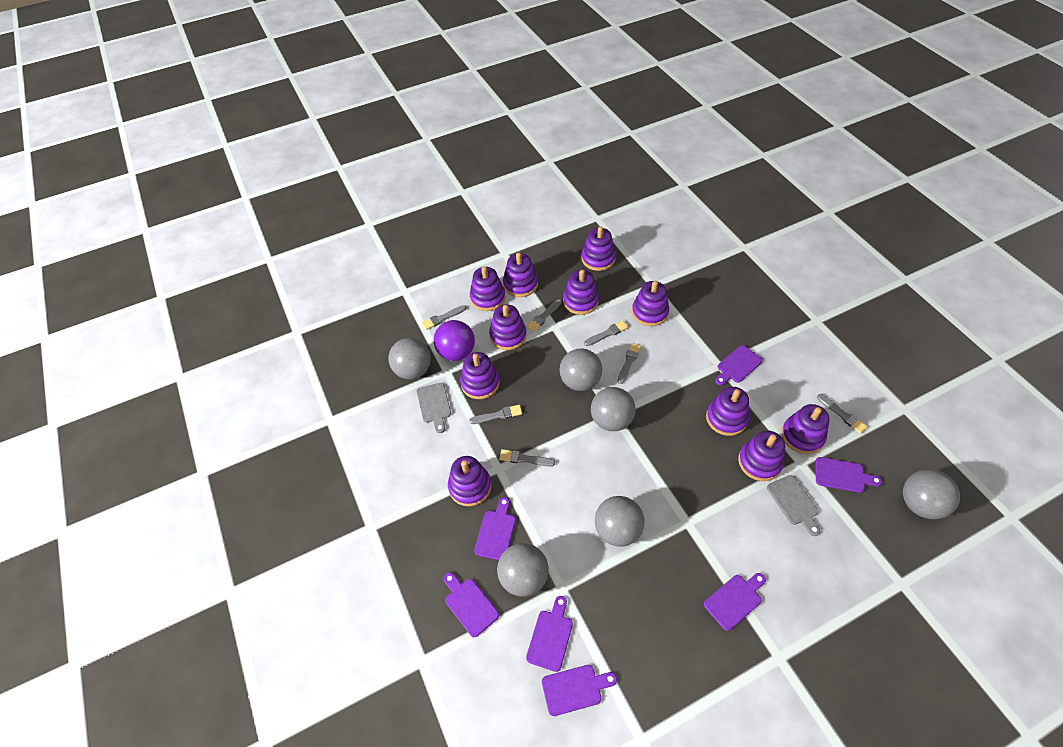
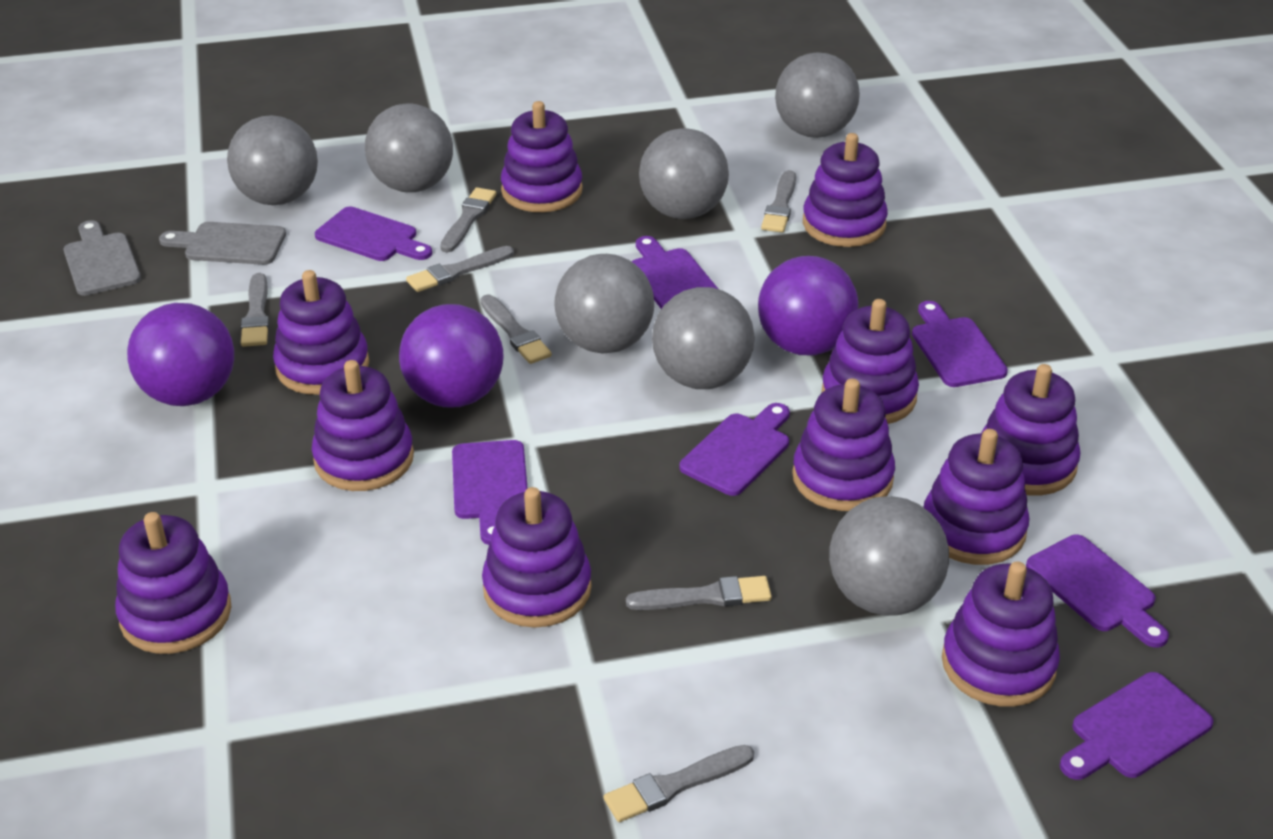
grey ball: 6 -> 7
purple ball: 1 -> 3

